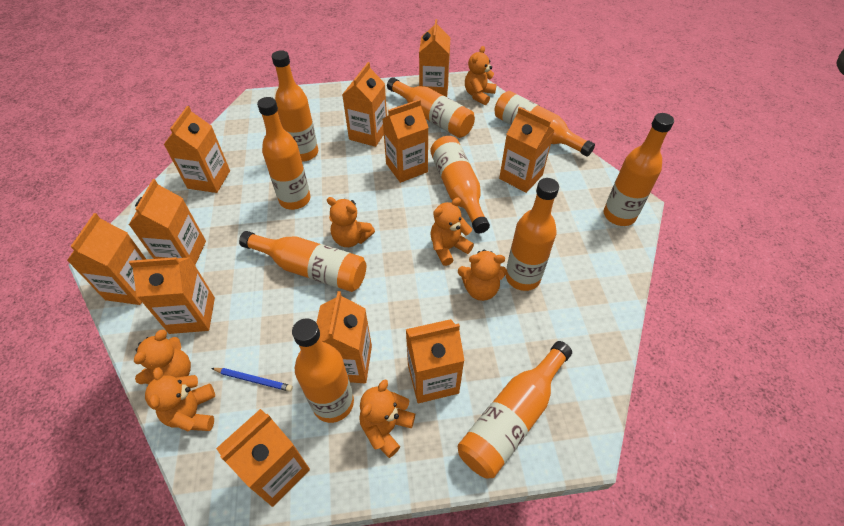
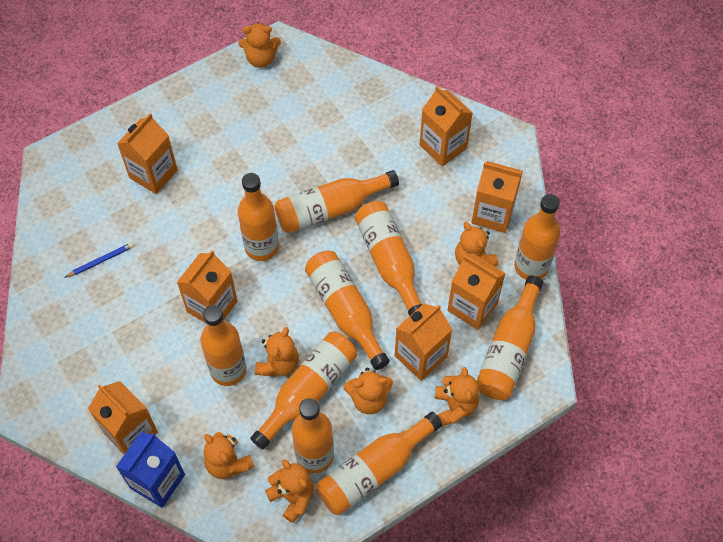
blue carton: 0 -> 1
orange carton: 11 -> 7

